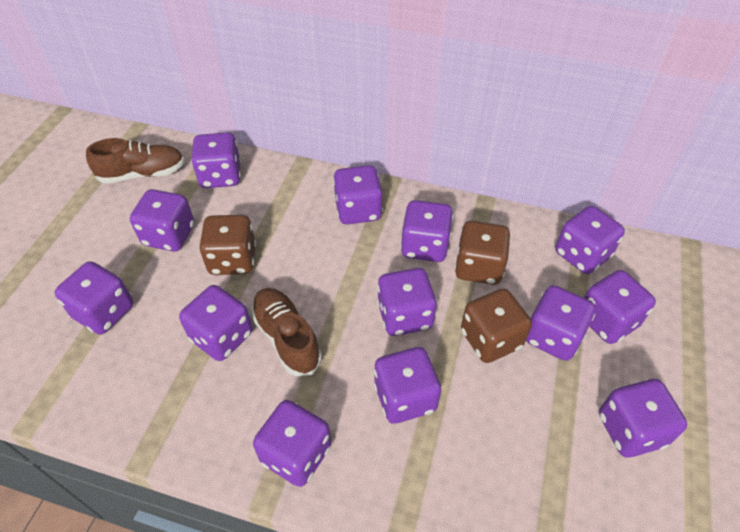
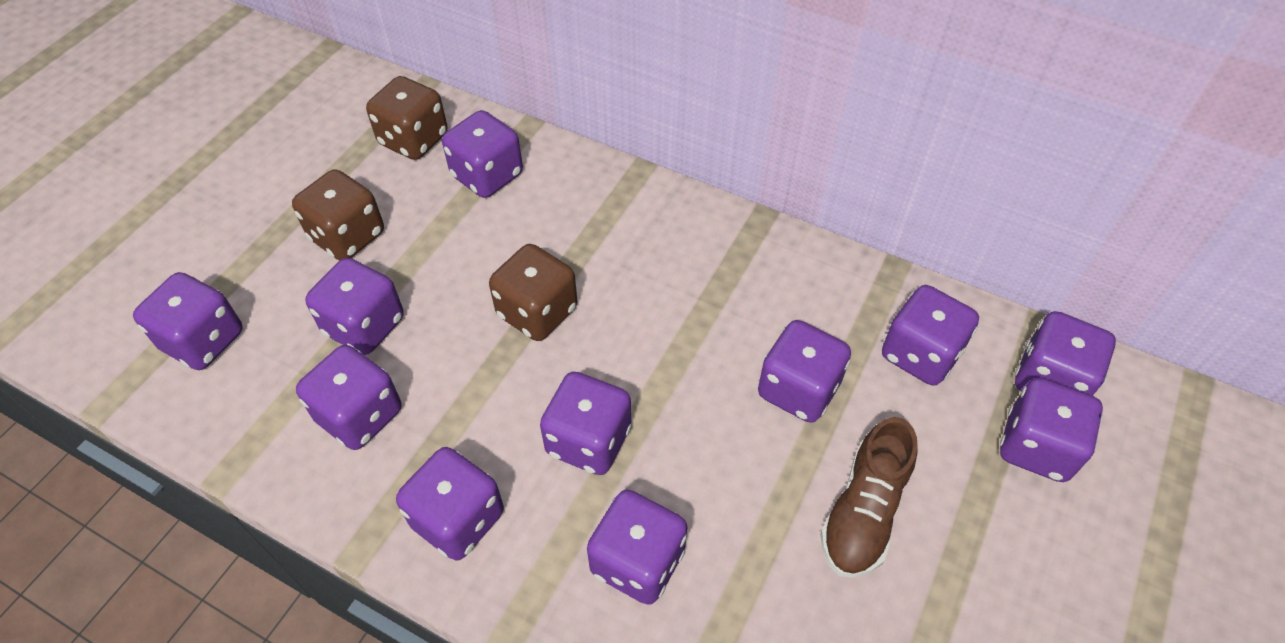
brown shoe: 2 -> 1
purple dice: 13 -> 11

